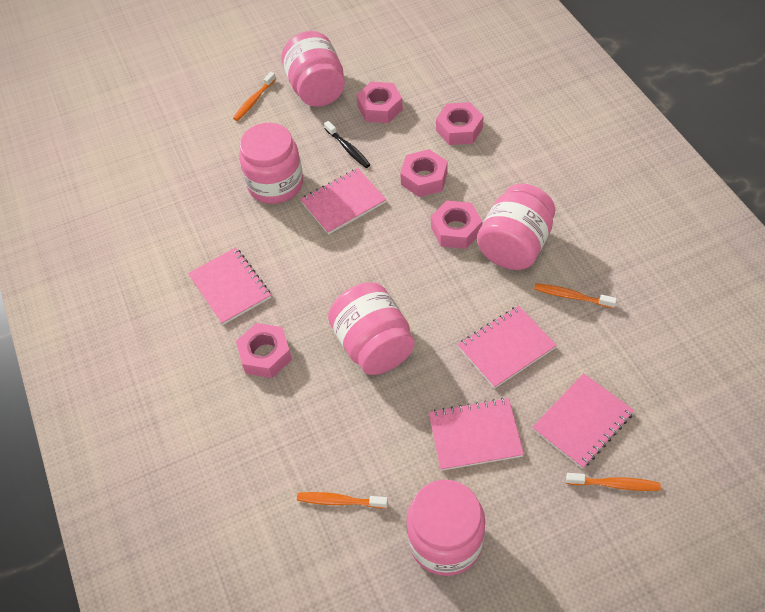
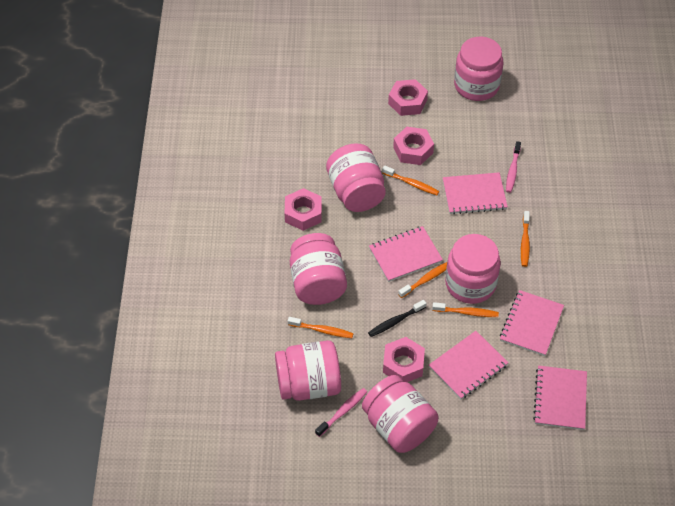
orange toothbrush: 4 -> 5
pink jar: 5 -> 6
pink nut: 5 -> 4
pink toothbrush: 0 -> 2

